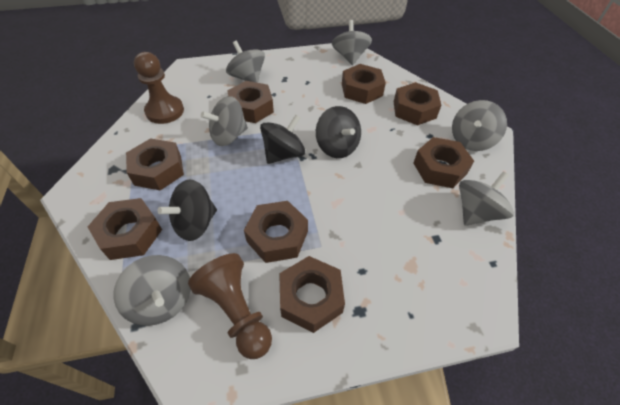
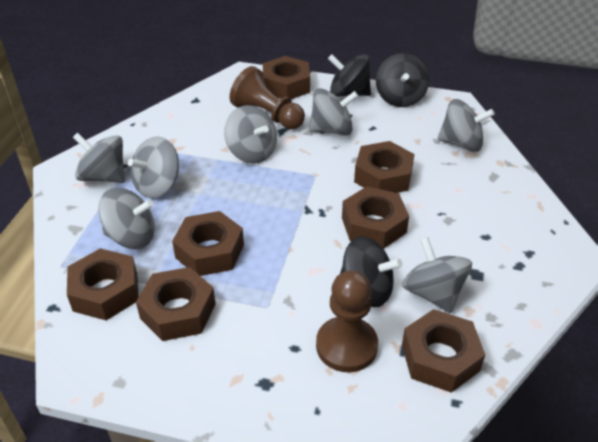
brown nut: 8 -> 7
grey spinning top: 6 -> 7

